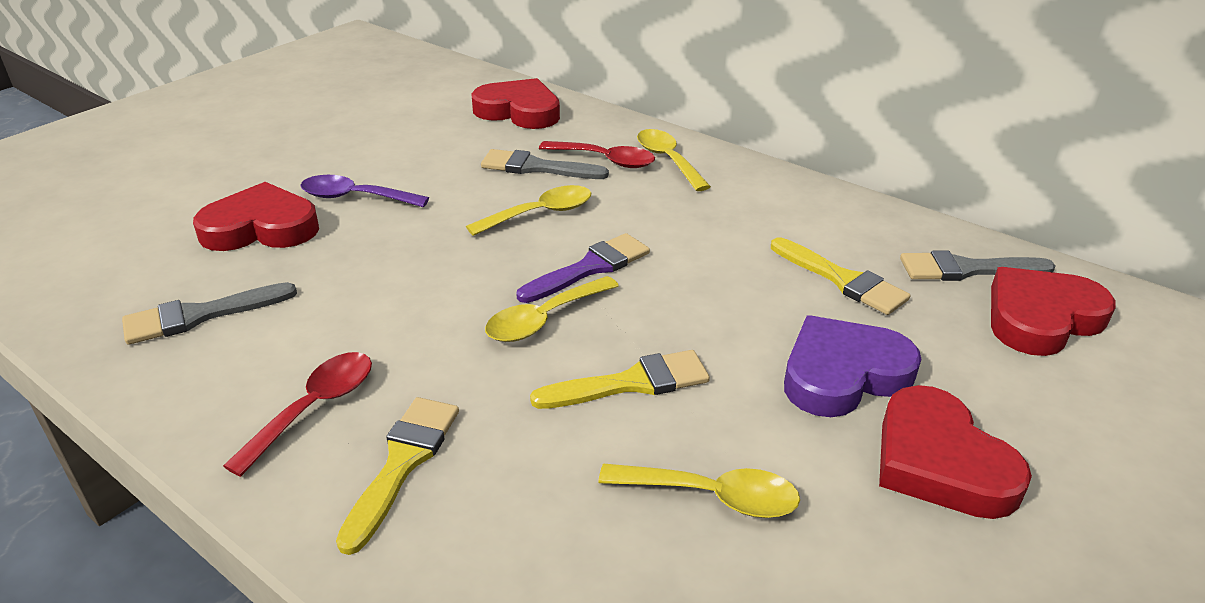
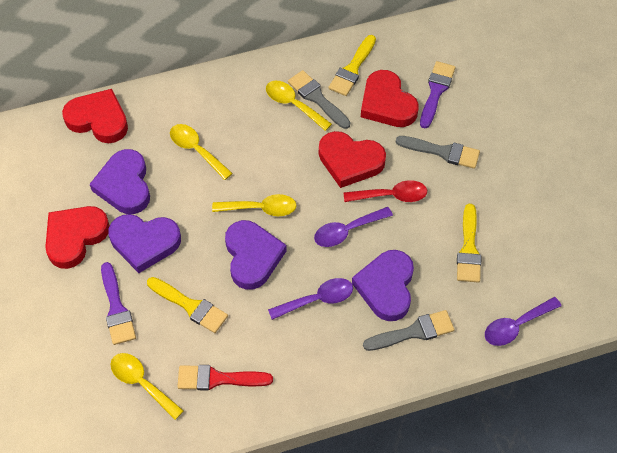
purple brush: 1 -> 2
purple heart: 1 -> 4
purple spoon: 1 -> 3
red brush: 0 -> 1
red spoon: 2 -> 1

